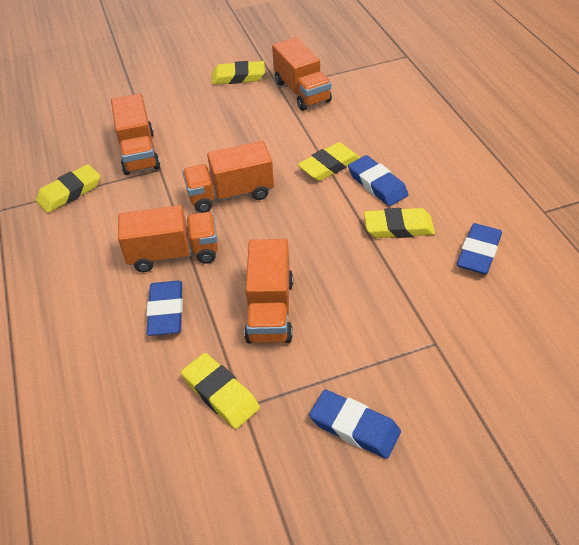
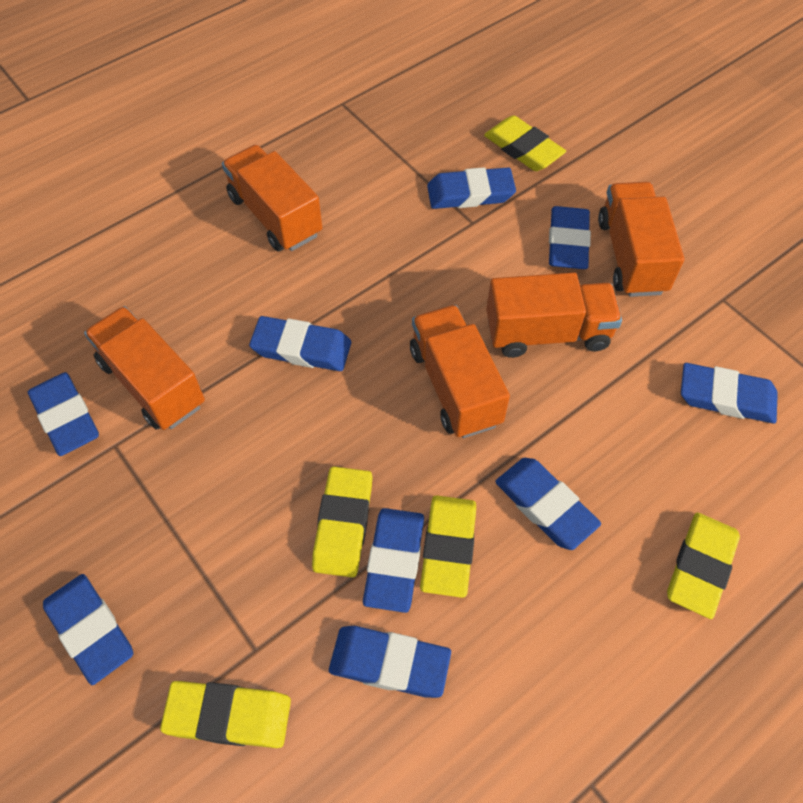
blue eraser: 4 -> 9

